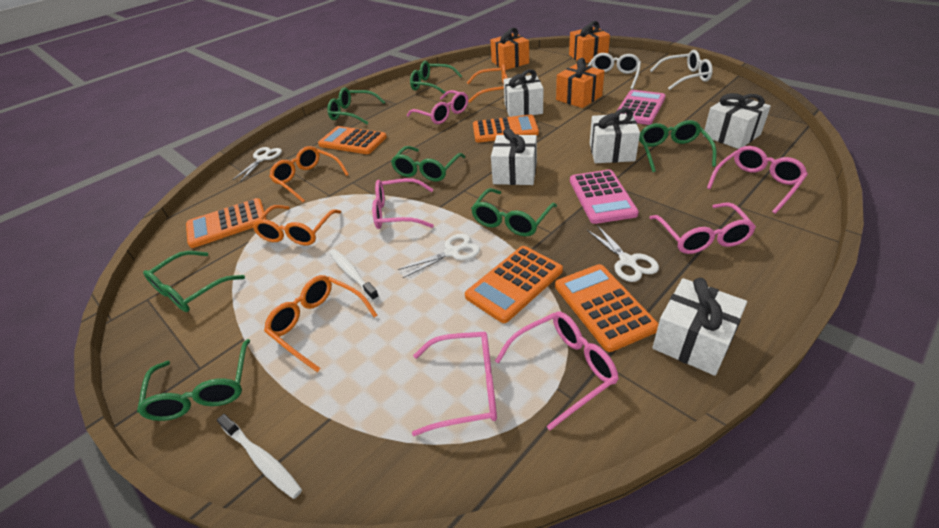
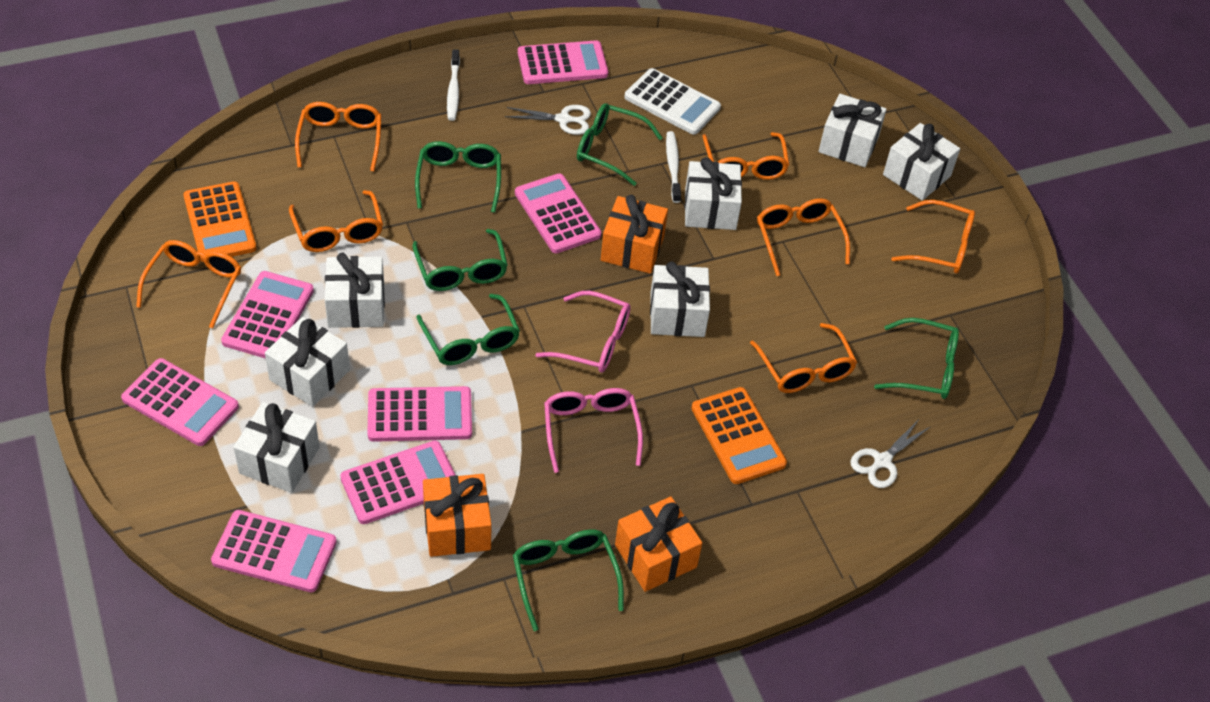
green glasses: 7 -> 6
orange calculator: 5 -> 2
orange glasses: 4 -> 7
pink calculator: 2 -> 7
pink glasses: 6 -> 2
white calculator: 0 -> 1
white gift: 5 -> 7
white glasses: 2 -> 0
white scissors: 3 -> 2

